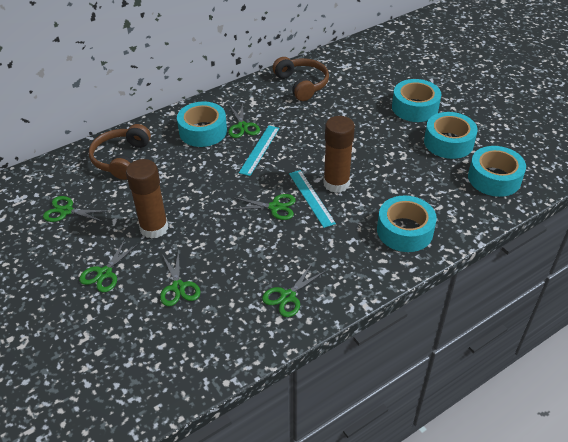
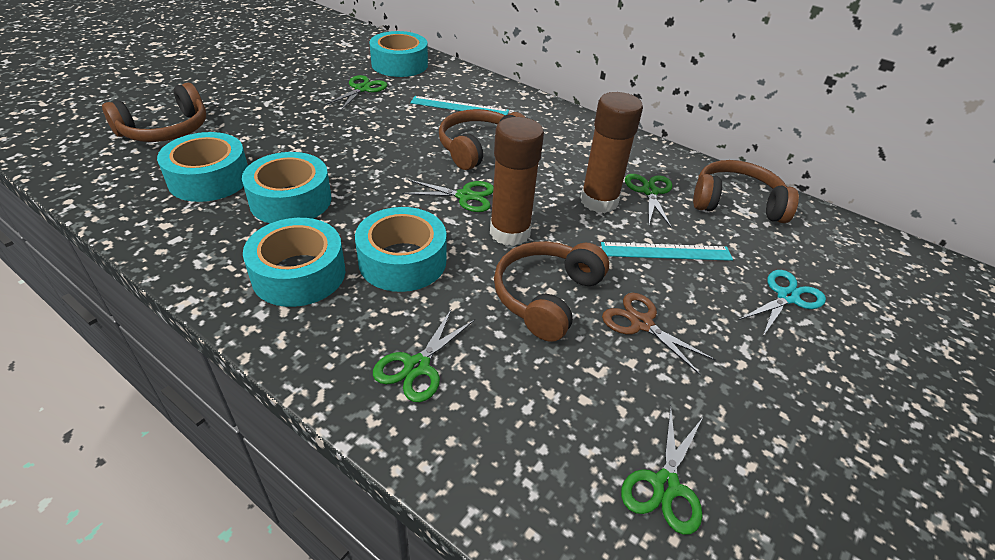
brown headphones: 2 -> 4
brown scissors: 0 -> 1
green scissors: 6 -> 5
turquoise scissors: 0 -> 1

